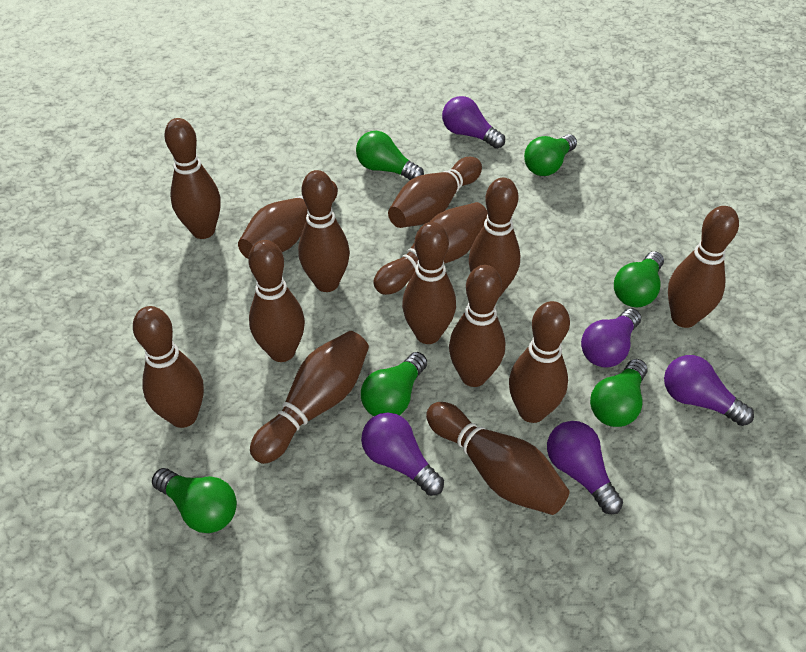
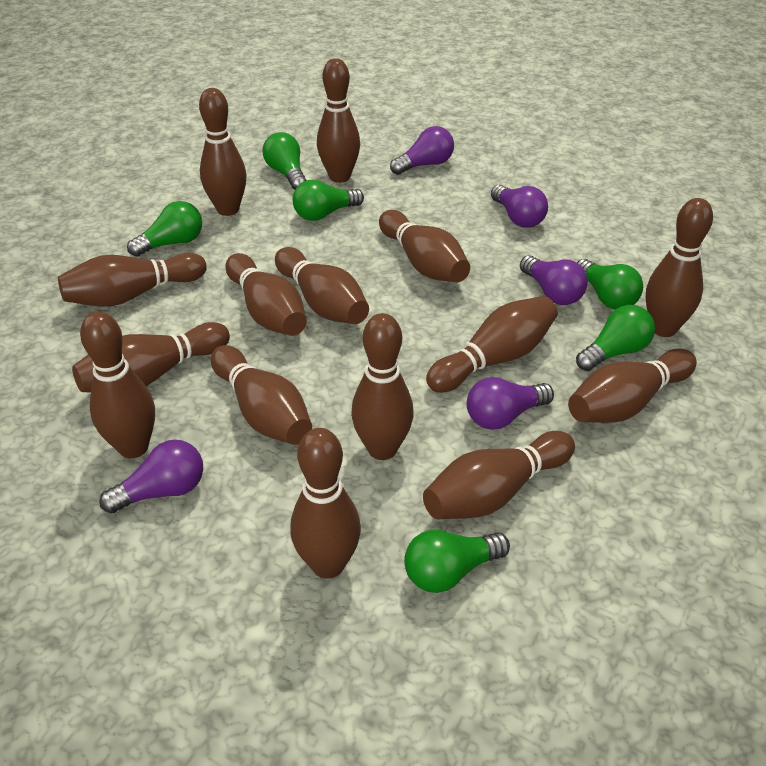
brown bowling pin: 14 -> 15

